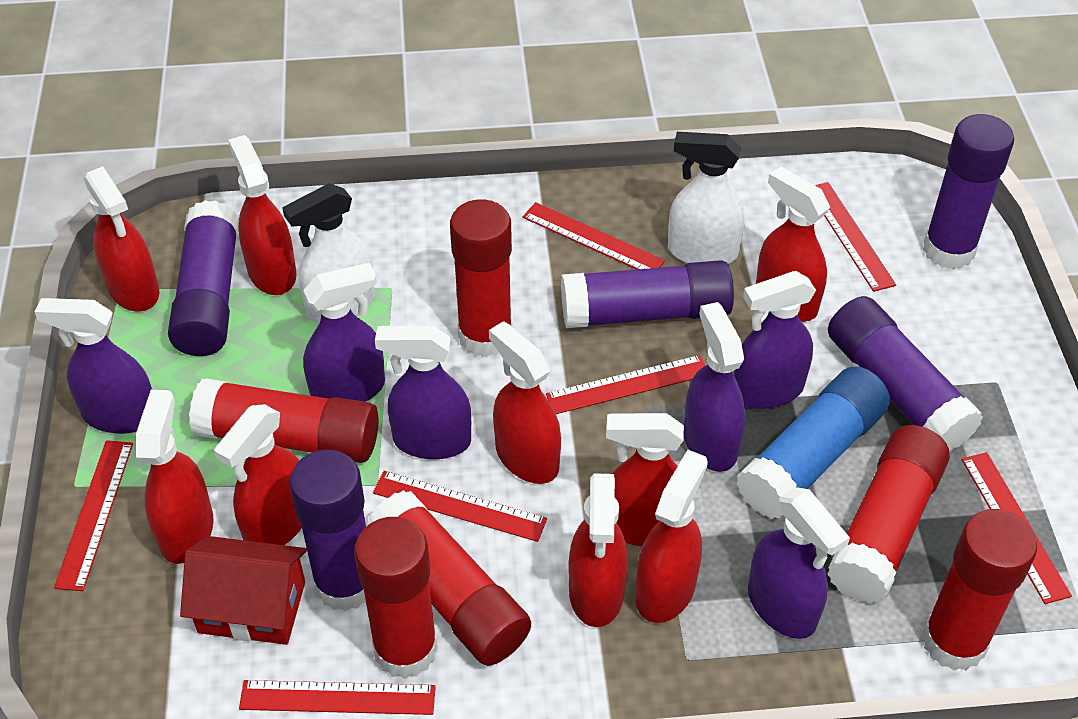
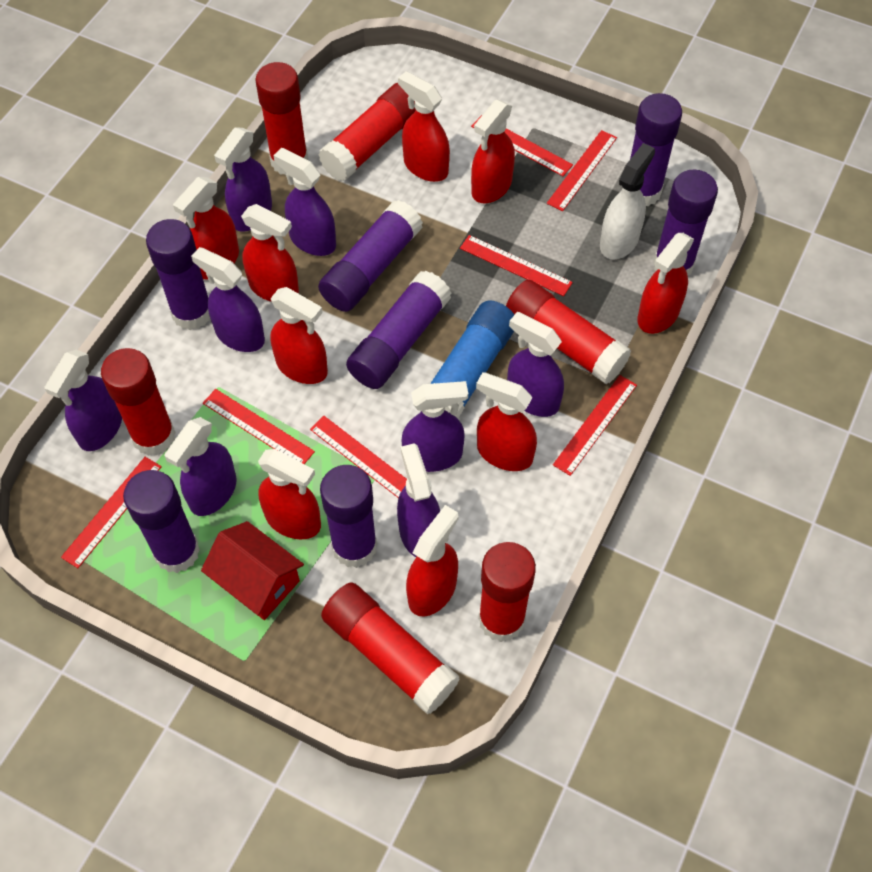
purple glue stick: 5 -> 7
purple spray bottle: 6 -> 8
white spray bottle: 2 -> 1

